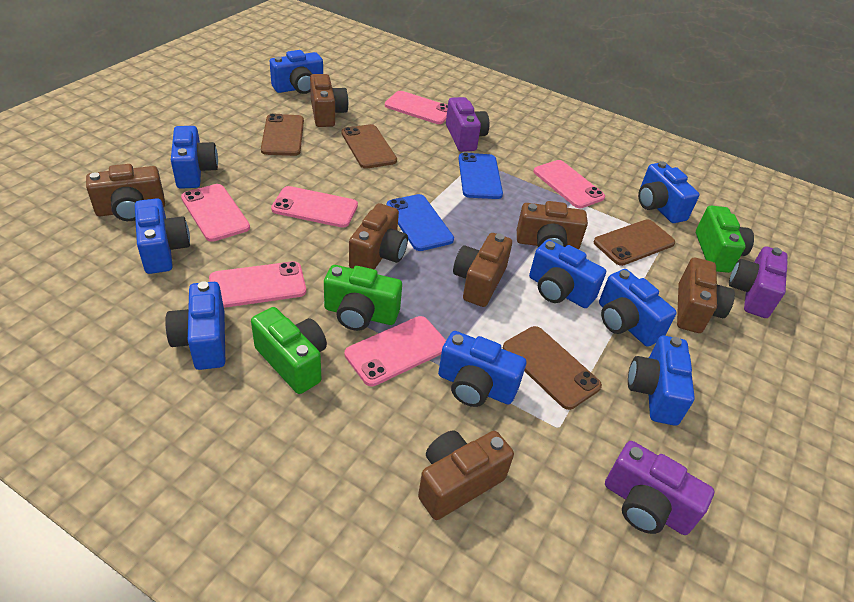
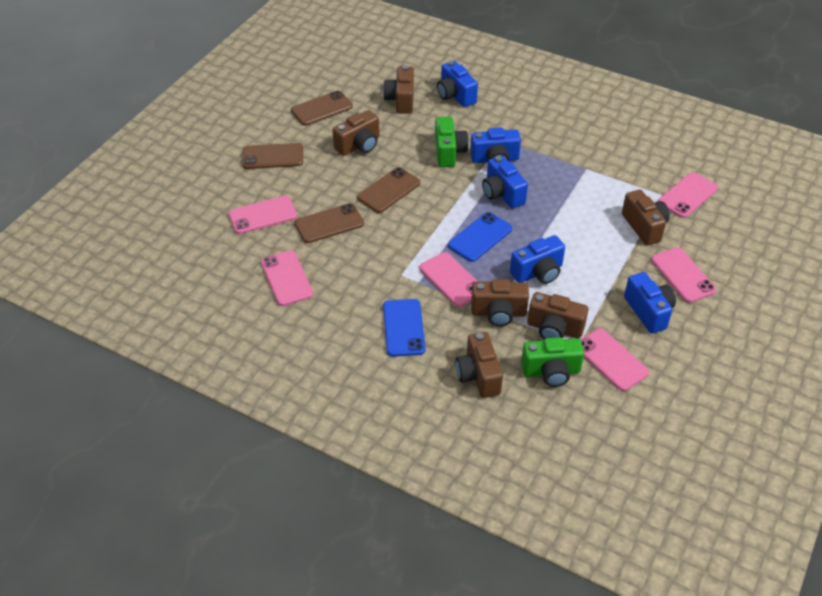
blue camera: 9 -> 5
brown camera: 7 -> 6
green camera: 3 -> 2
purple camera: 3 -> 0

